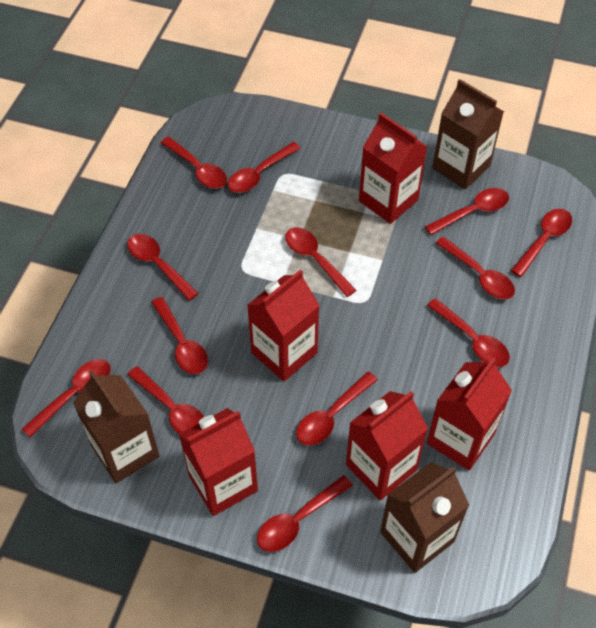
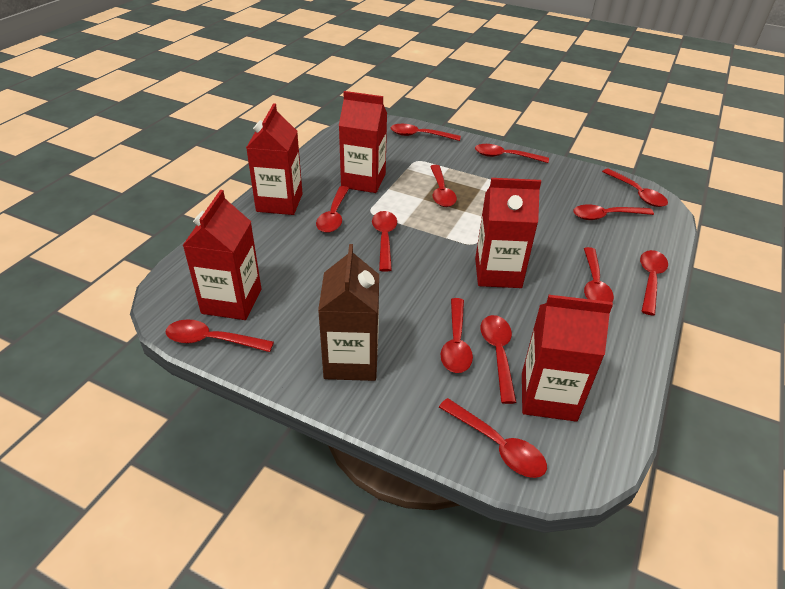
brown carton: 3 -> 1

